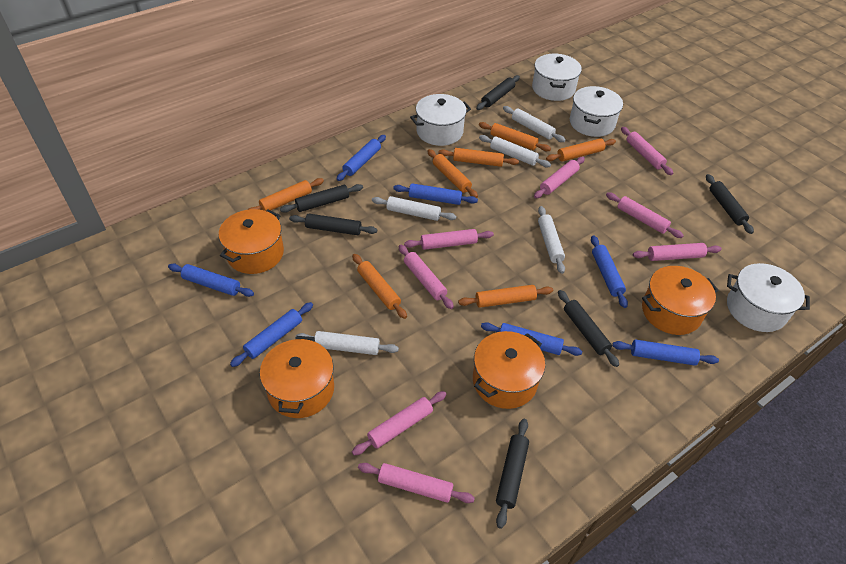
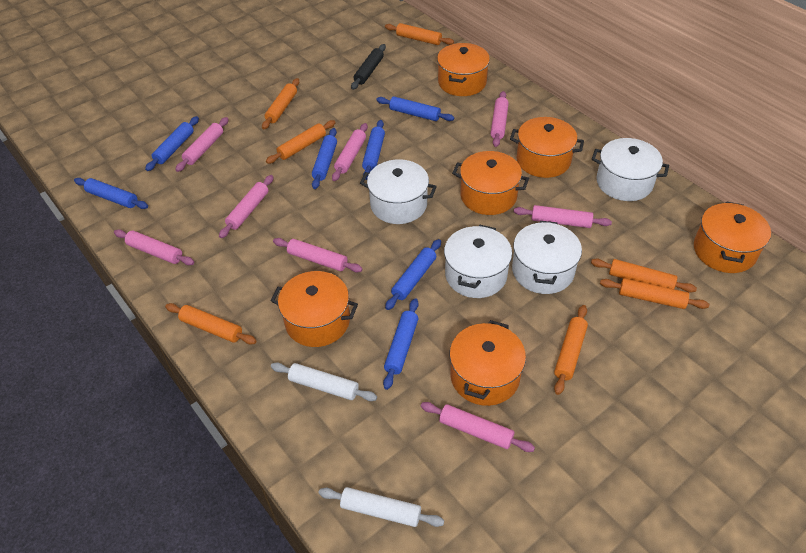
black rolling pin: 6 -> 1
orange pot: 4 -> 6
white rolling pin: 5 -> 2

